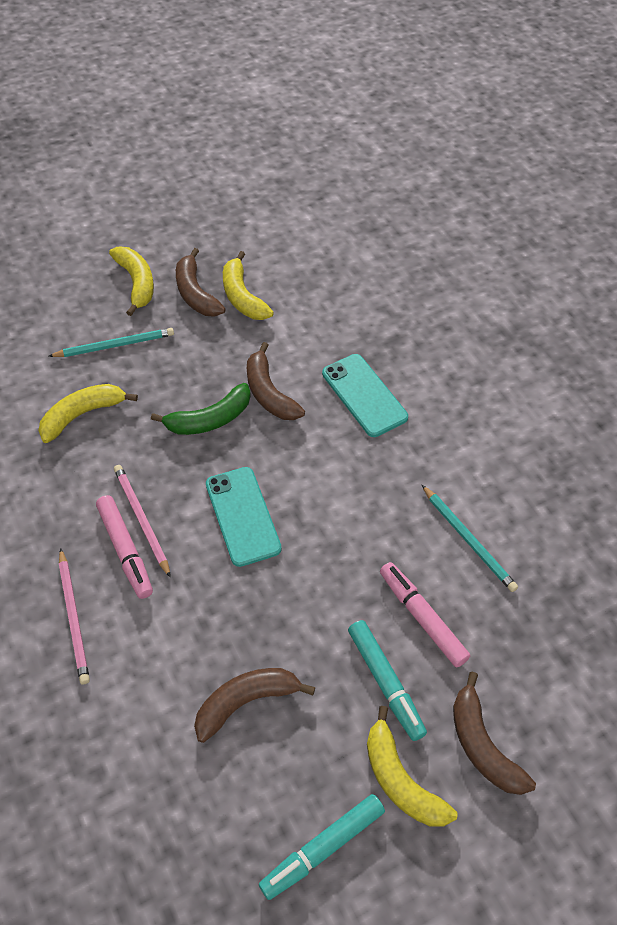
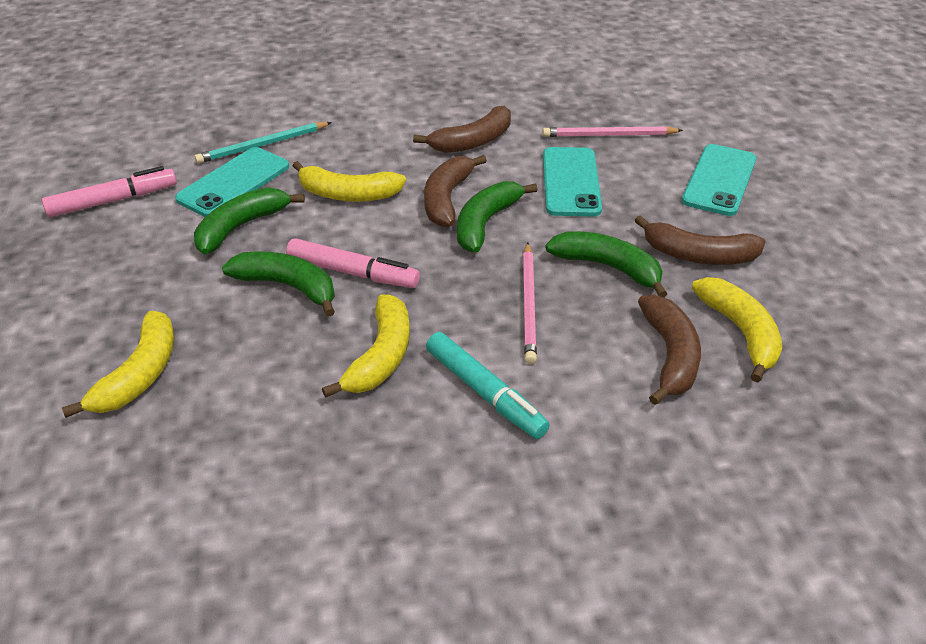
green banana: 1 -> 4
turquoise marker: 2 -> 1
turquoise pencil: 2 -> 1
turquoise phone: 2 -> 3

